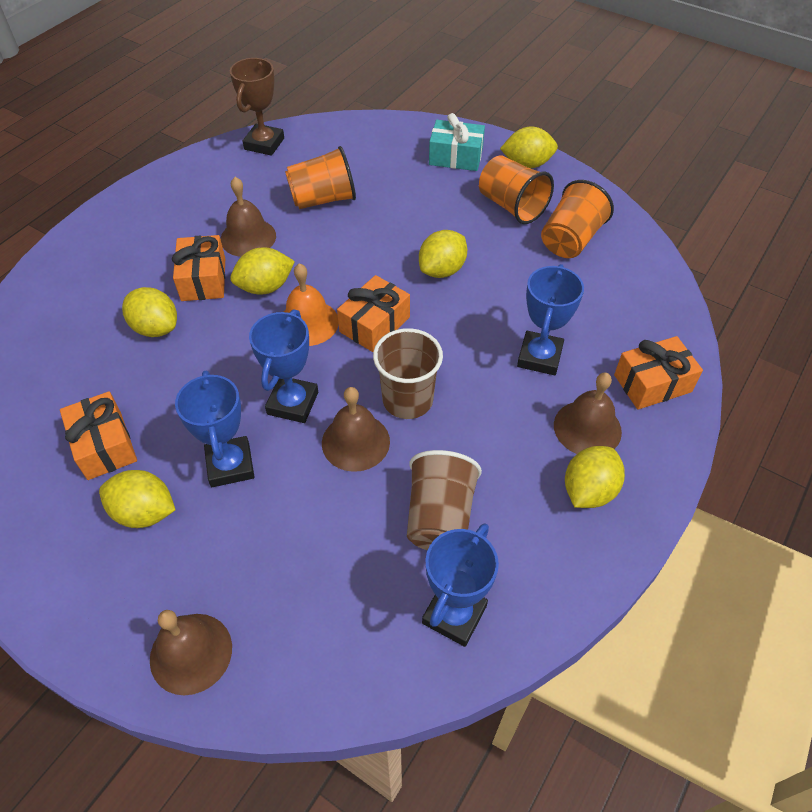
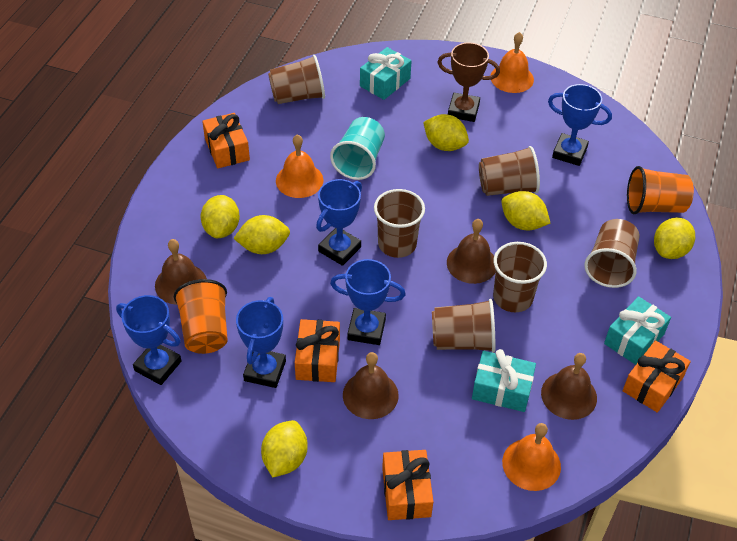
blue trophy: 4 -> 5
brown cup: 2 -> 6
orange bell: 1 -> 3
orange cup: 3 -> 2
turquoise cup: 0 -> 1
turquoise gift: 1 -> 3

